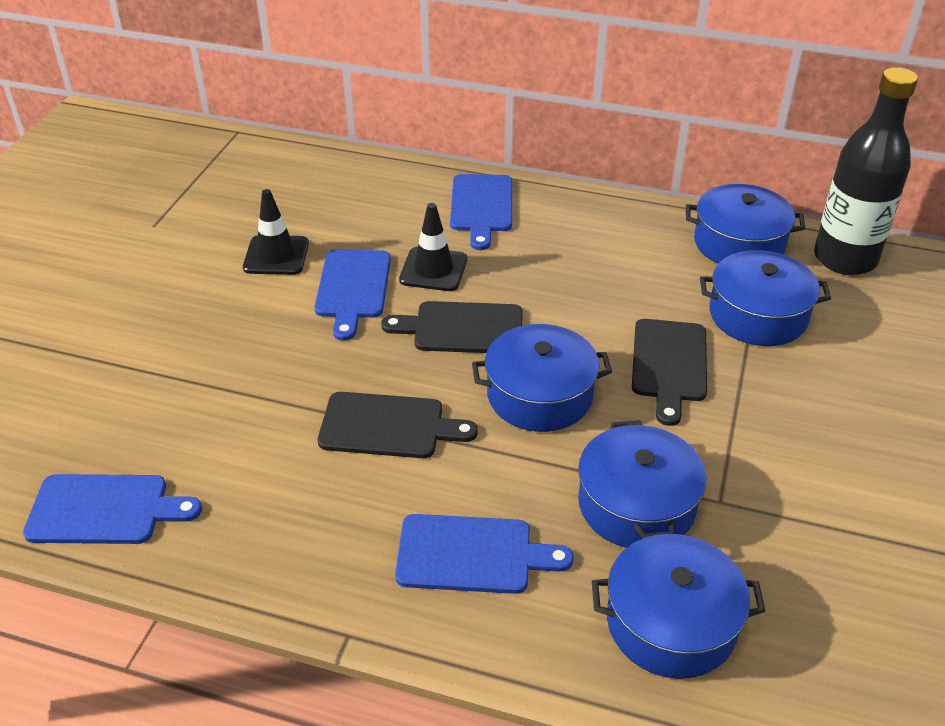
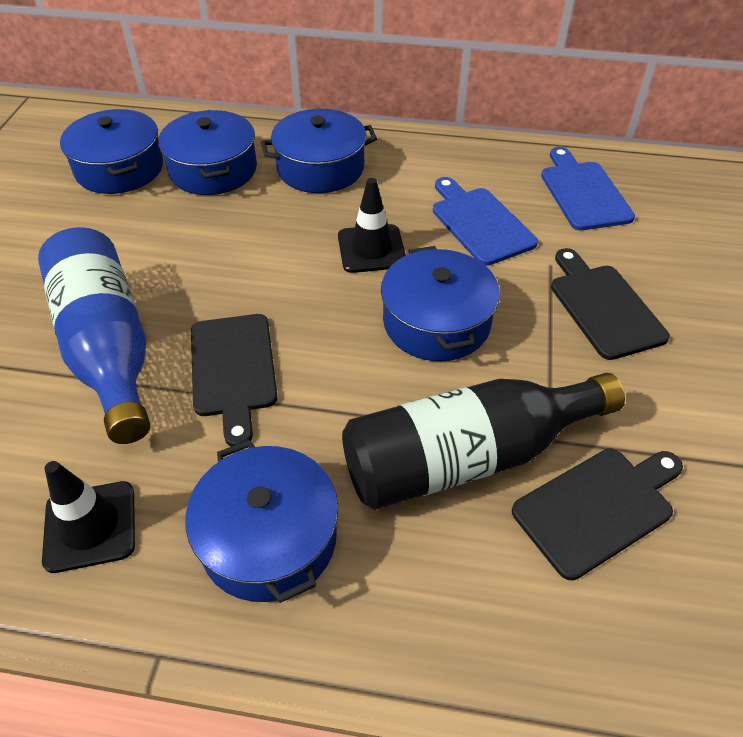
blue bottle: 0 -> 1
blue cutting board: 4 -> 2

